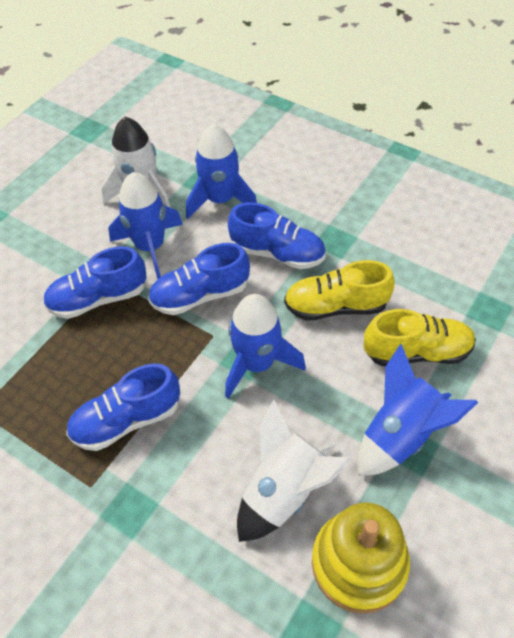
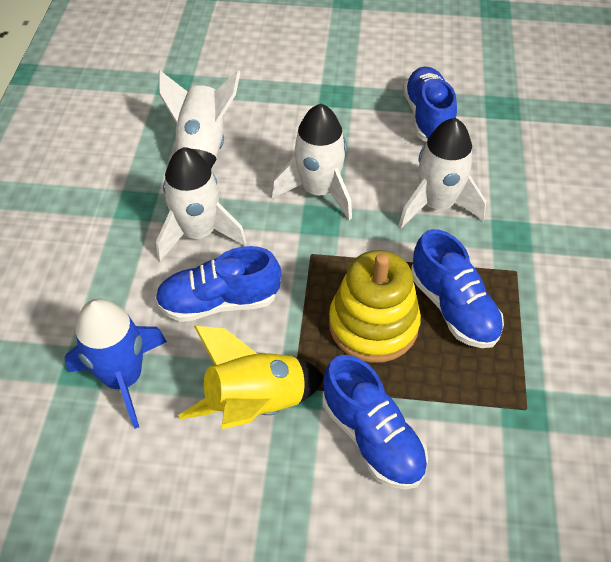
blue rocket: 4 -> 1
white rocket: 2 -> 4
yellow rocket: 0 -> 1
yellow shoe: 2 -> 0

